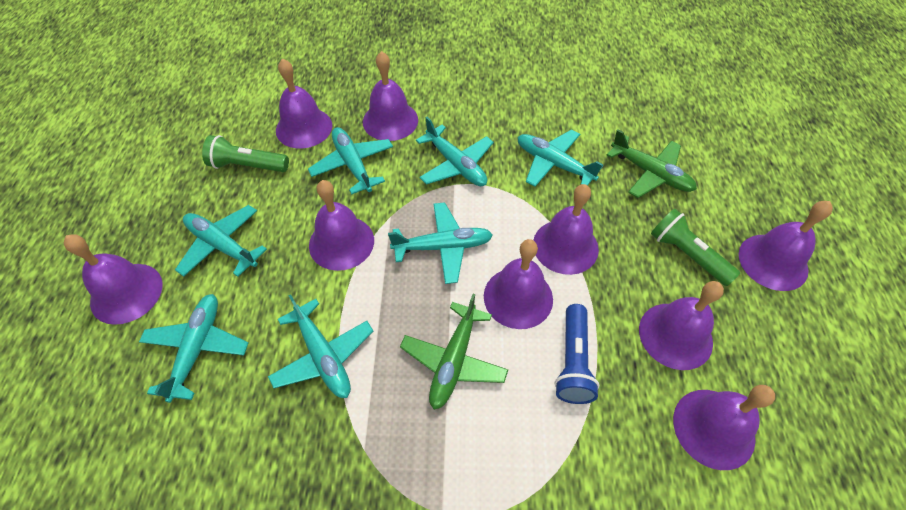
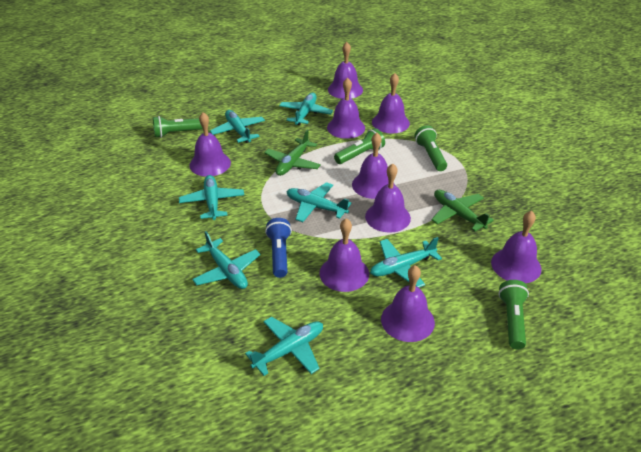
green flashlight: 2 -> 4

